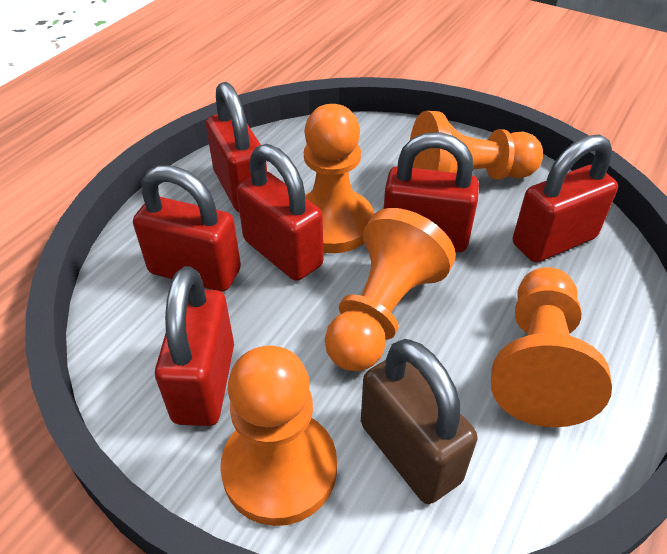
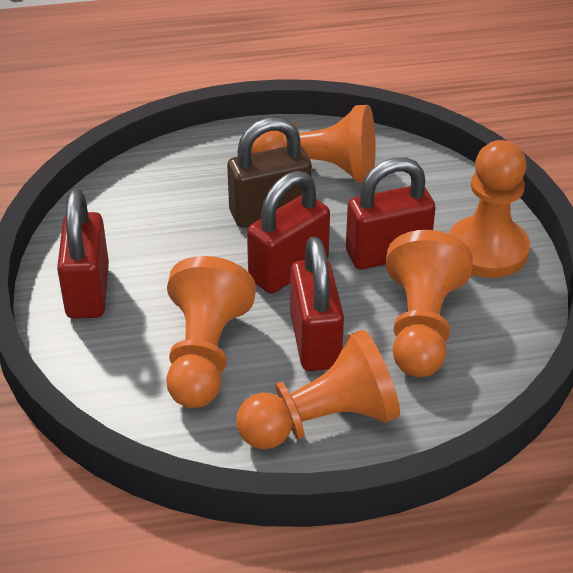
red padlock: 6 -> 4

